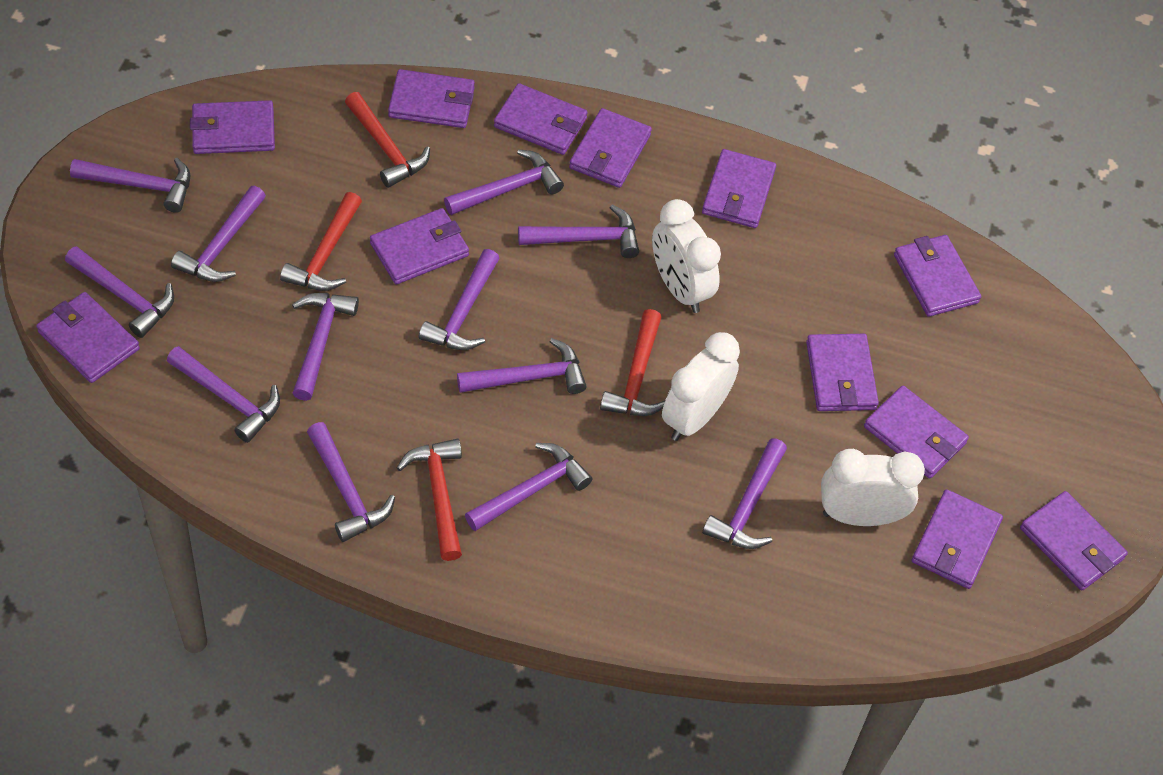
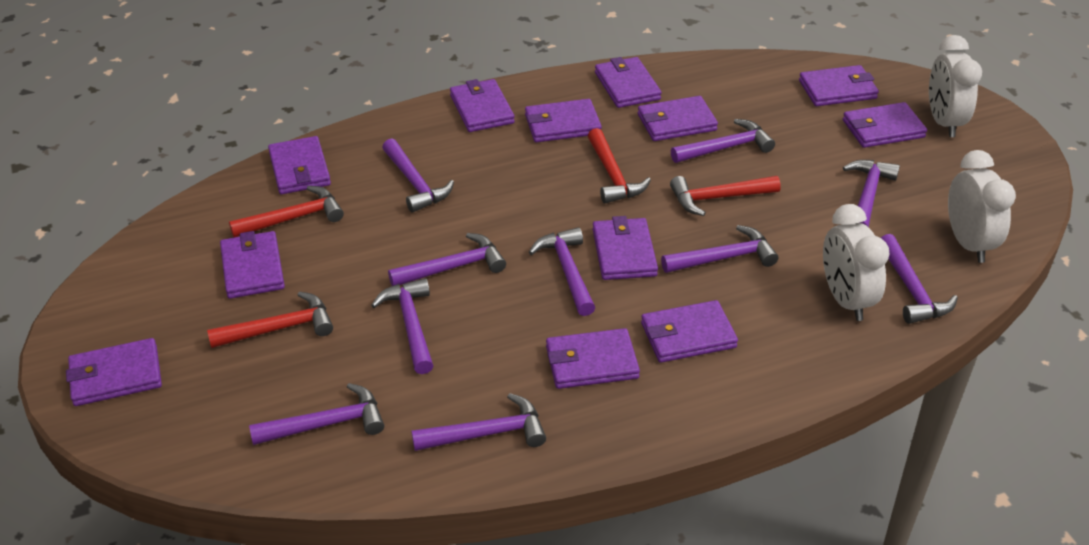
purple hammer: 12 -> 10

